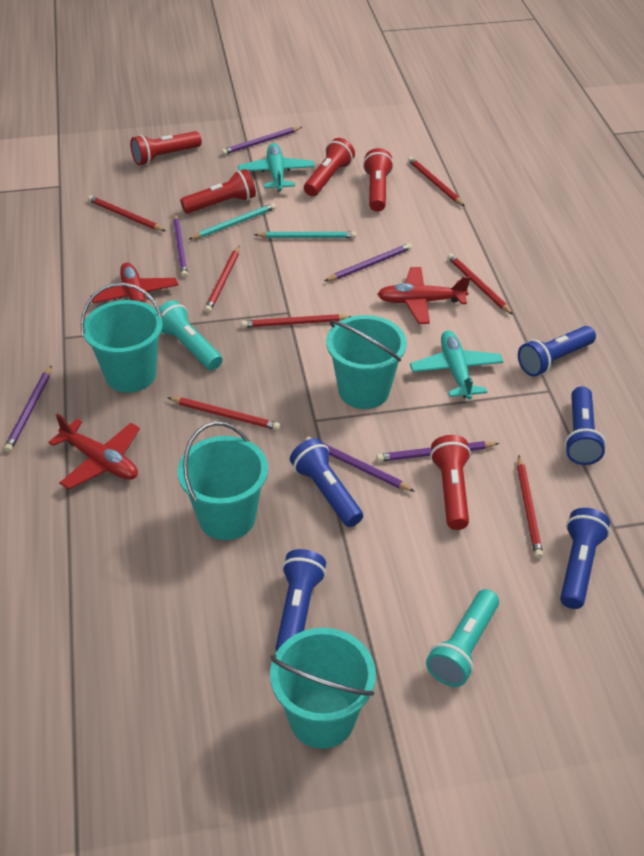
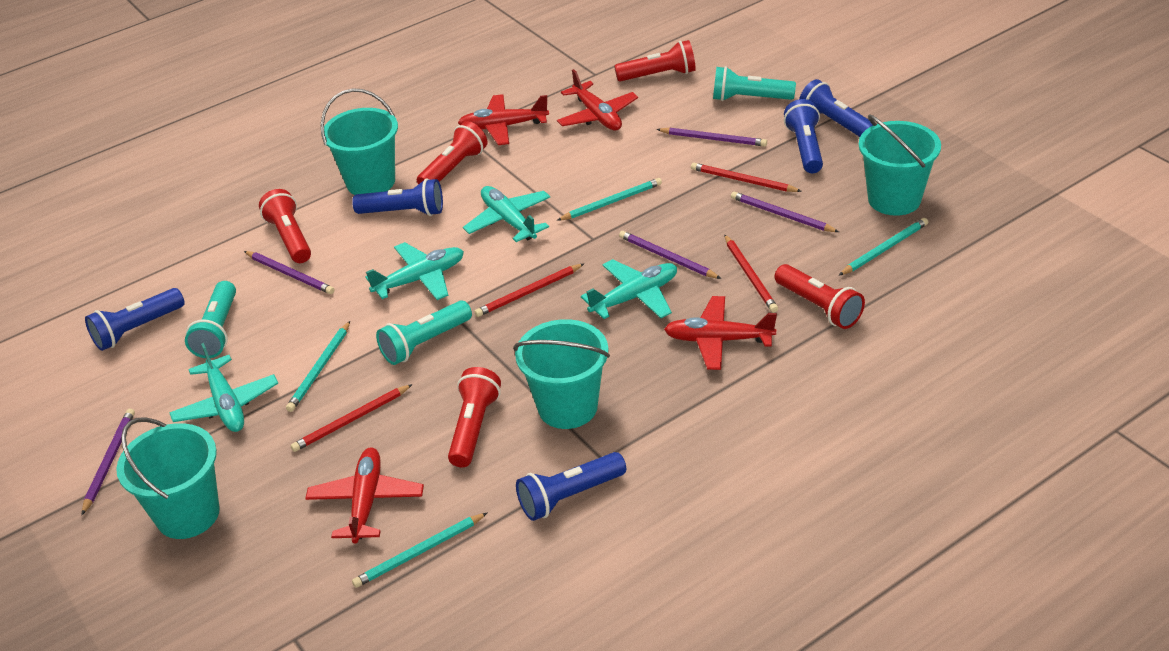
purple pencil: 6 -> 5
red pencil: 7 -> 4
red plane: 3 -> 4
turquoise flashlight: 2 -> 3
turquoise pencil: 2 -> 4
turquoise plane: 2 -> 4

